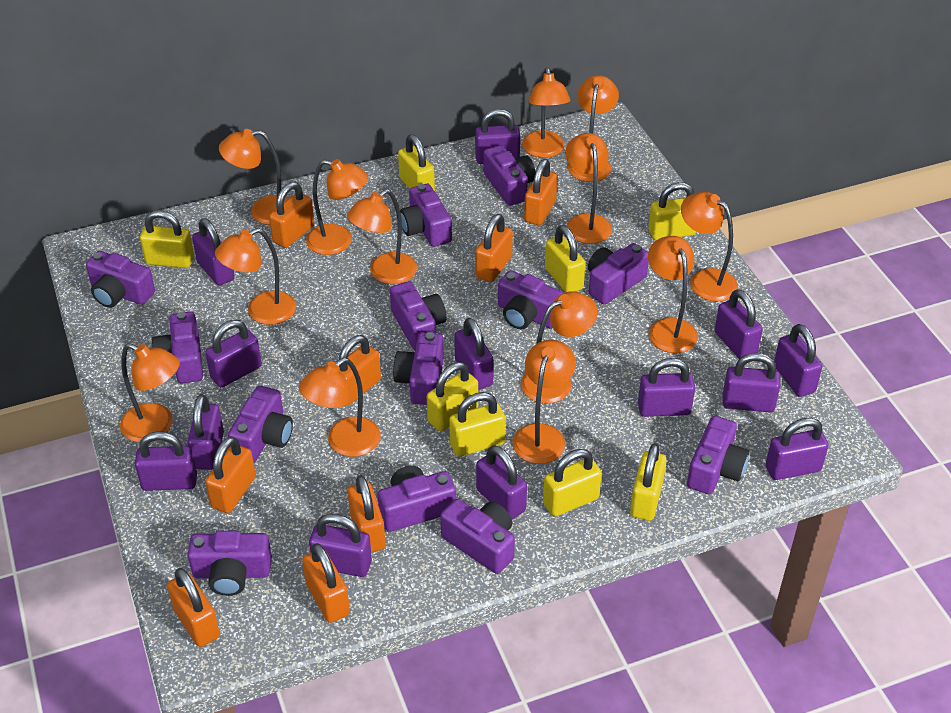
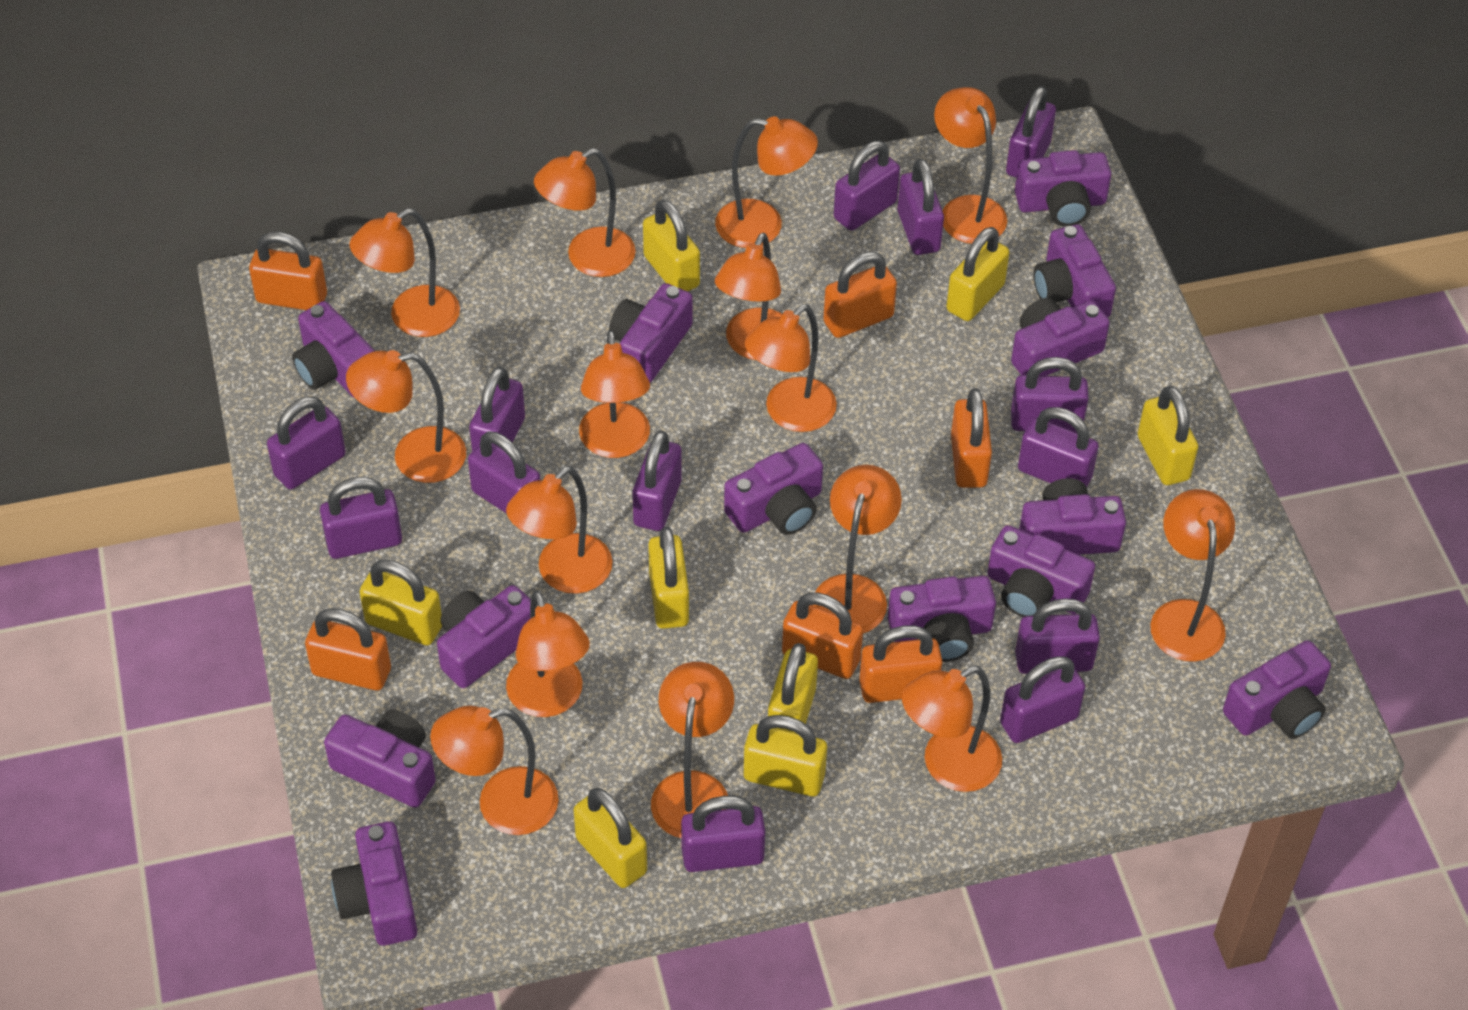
orange lamp: 13 -> 15
orange padlock: 8 -> 6

